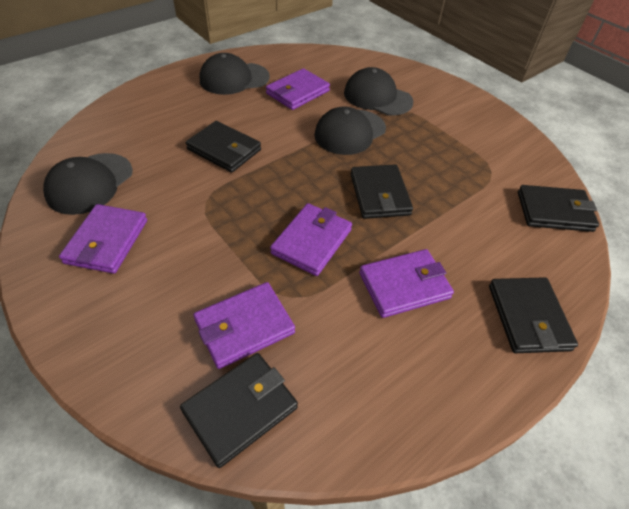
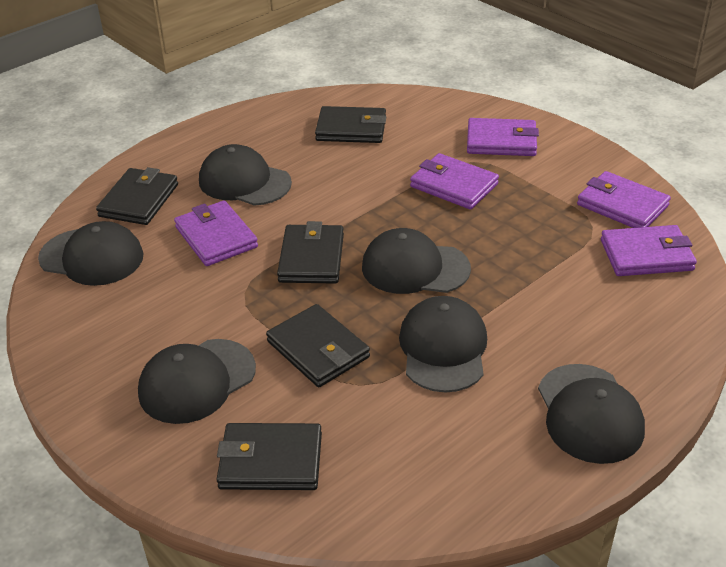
black cap: 4 -> 6

